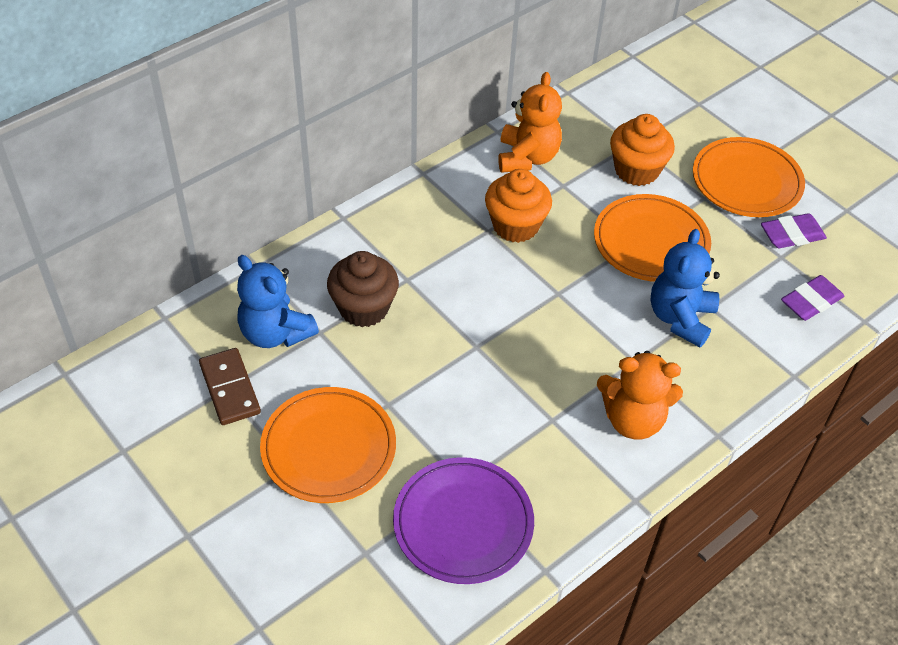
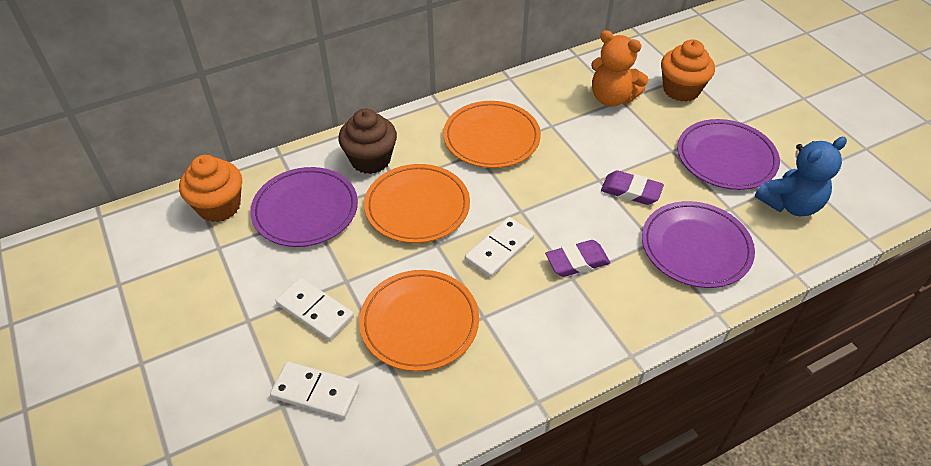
blue teddy bear: 2 -> 1
brown domino: 1 -> 0
orange teddy bear: 2 -> 1
purple plate: 1 -> 3
white domino: 0 -> 3

